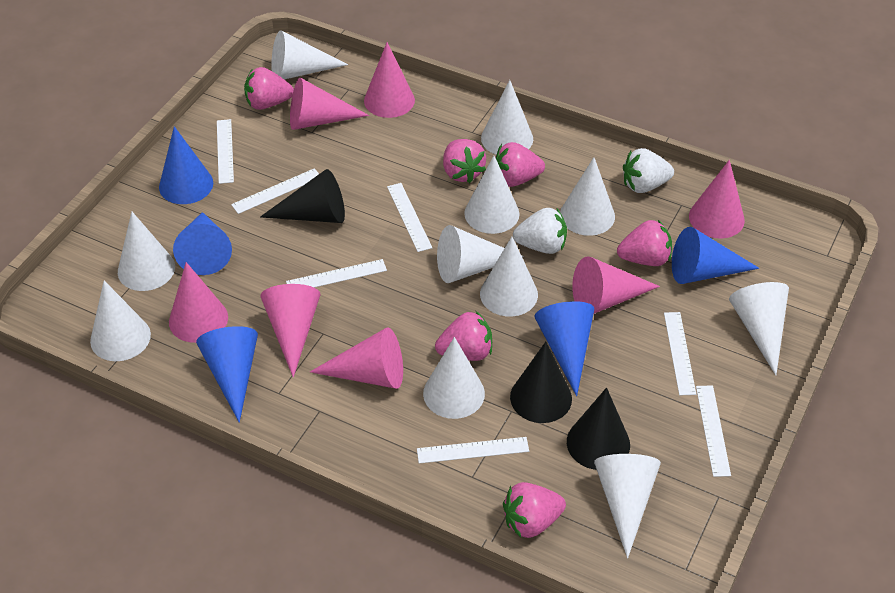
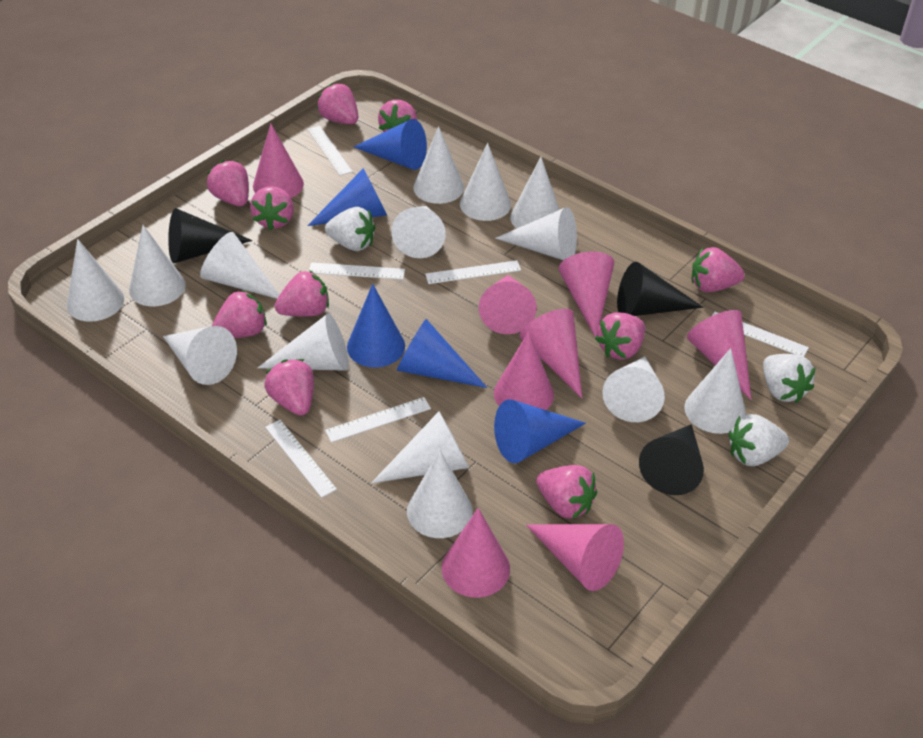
pink cone: 7 -> 8
pink strawberry: 6 -> 10
white cone: 11 -> 14
white ruler: 7 -> 6
white strawberry: 2 -> 3

